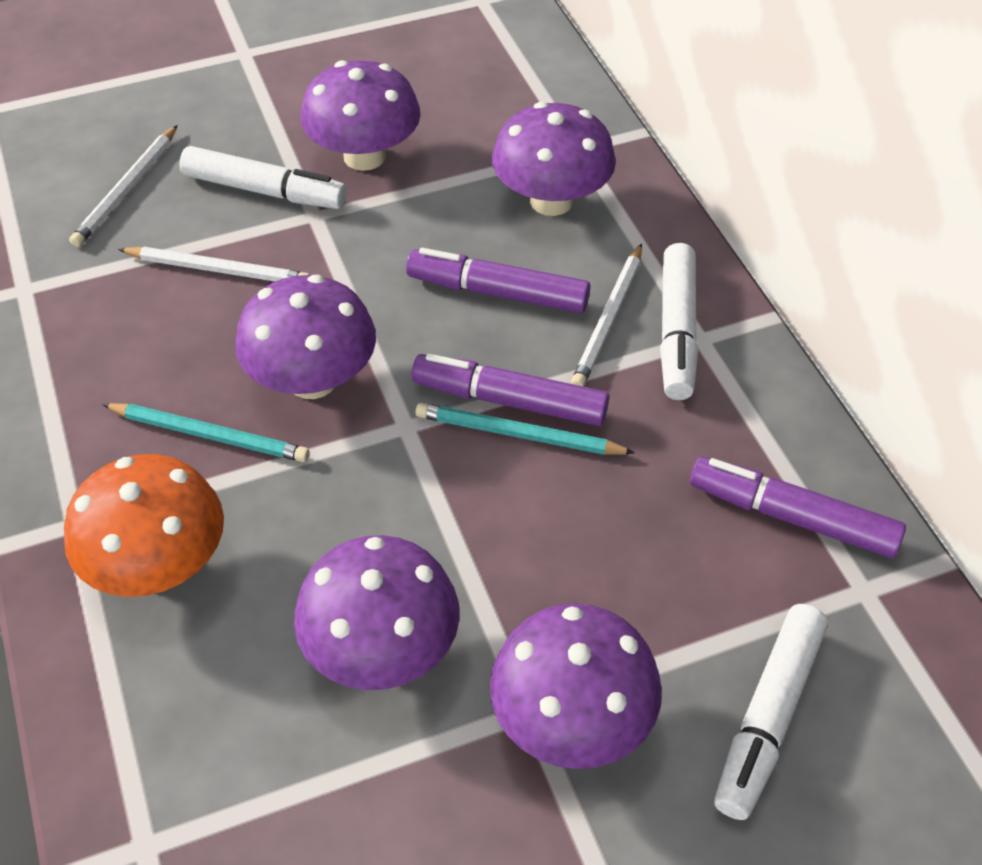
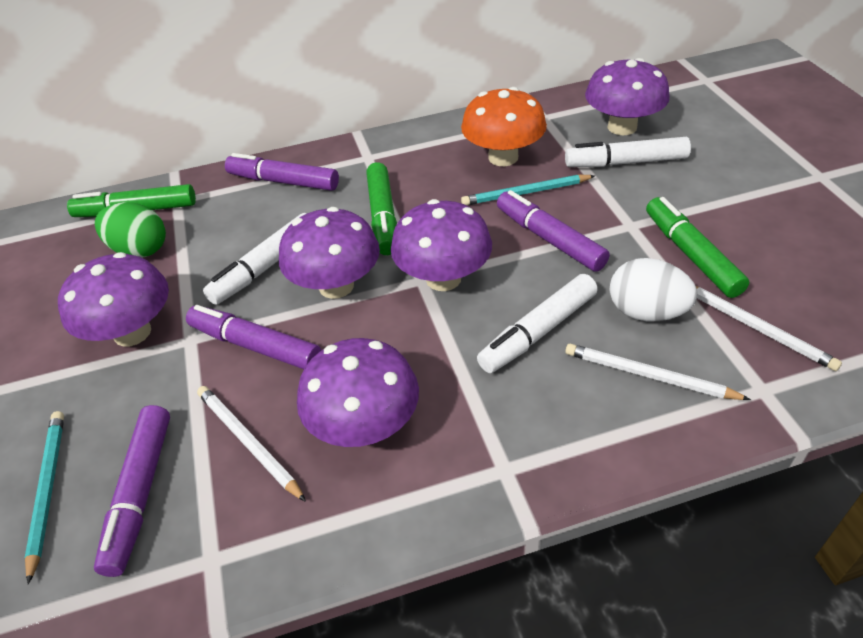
green egg: 0 -> 1
green marker: 0 -> 3
purple marker: 3 -> 4
white egg: 0 -> 1

